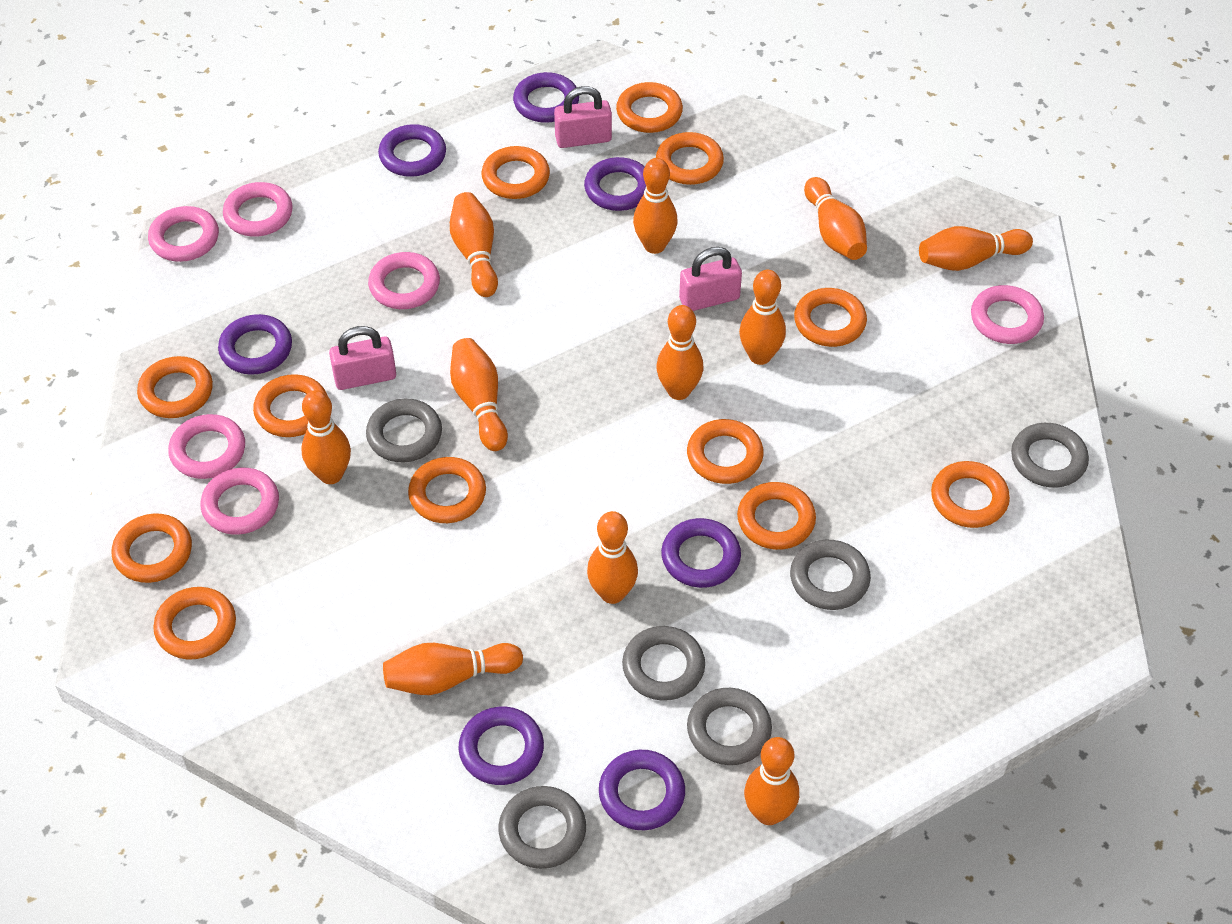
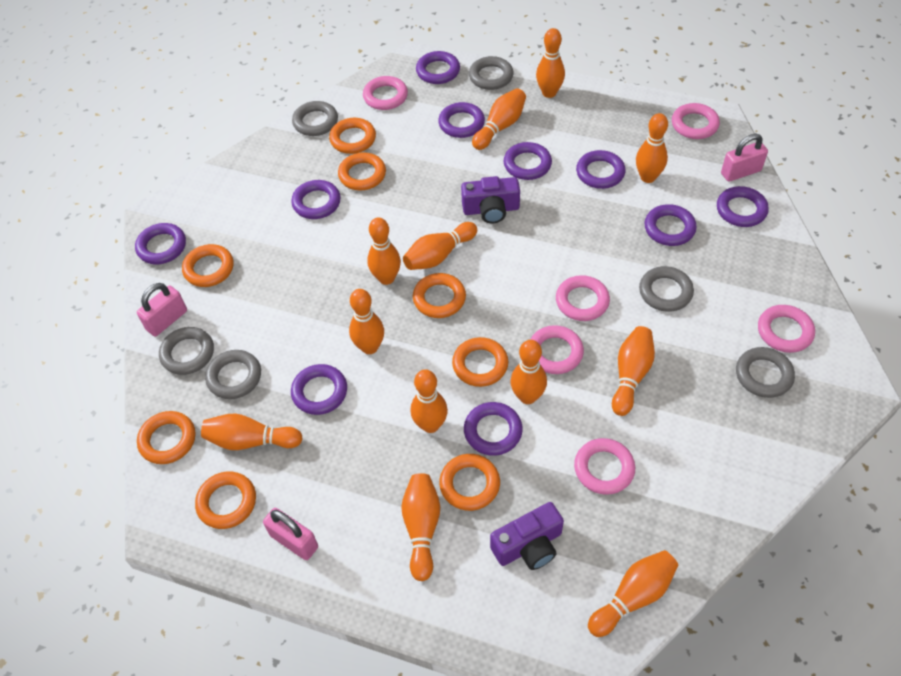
orange bowling pin: 11 -> 12
orange ring: 12 -> 8
purple camera: 0 -> 2
purple ring: 7 -> 10

